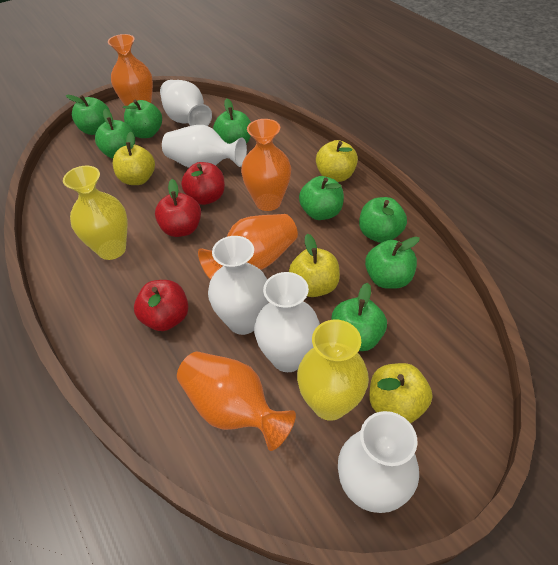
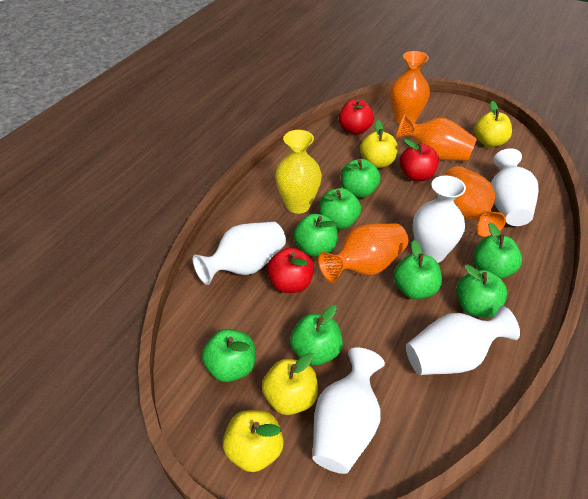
yellow vase: 2 -> 1

